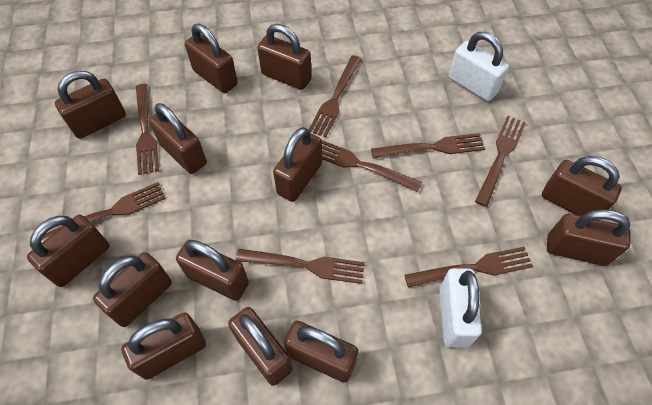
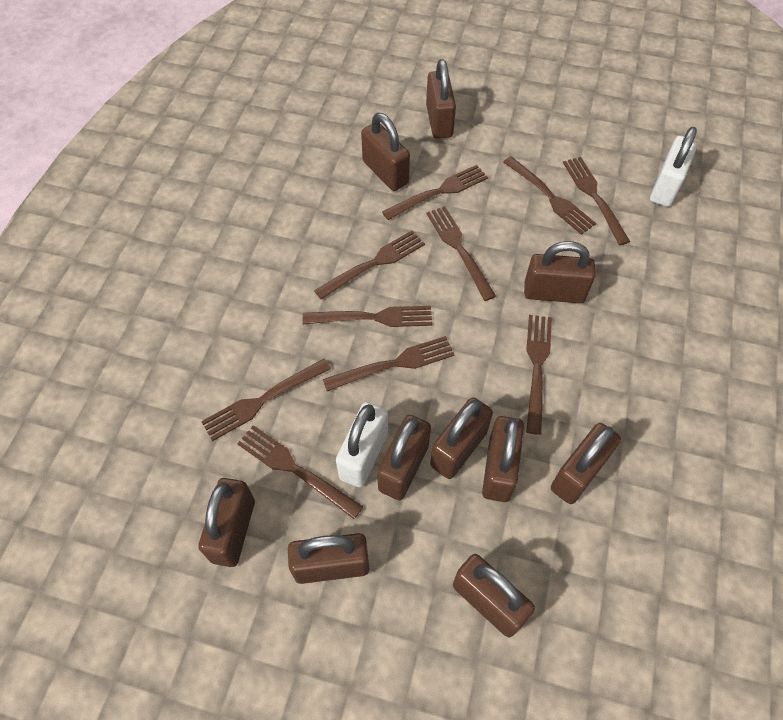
brown fork: 8 -> 10
brown padlock: 13 -> 10

